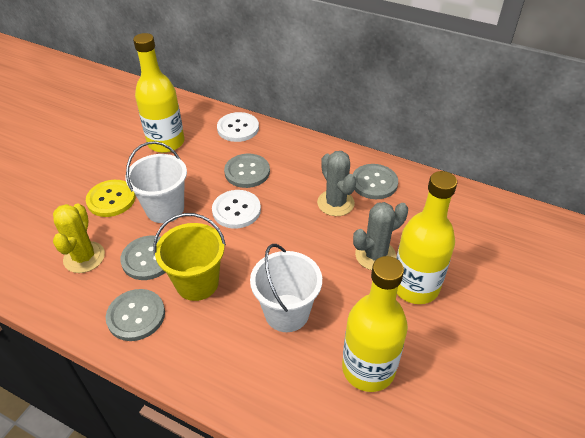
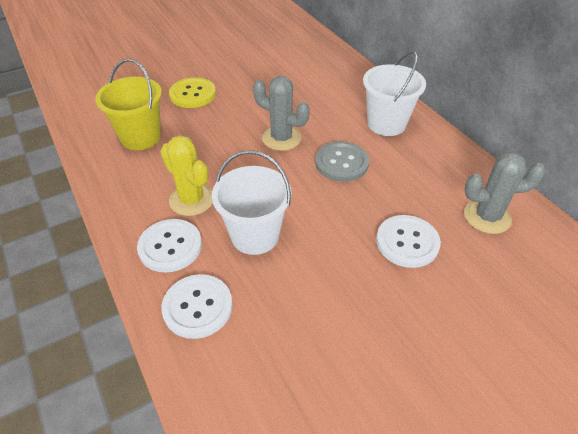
grey button: 4 -> 1
white button: 2 -> 3
yellow bottle: 3 -> 0

